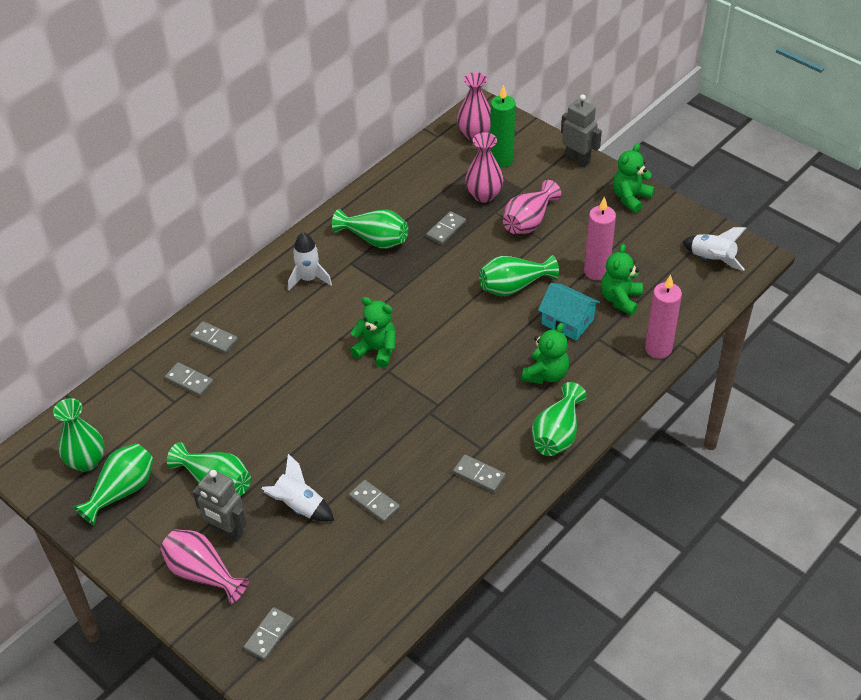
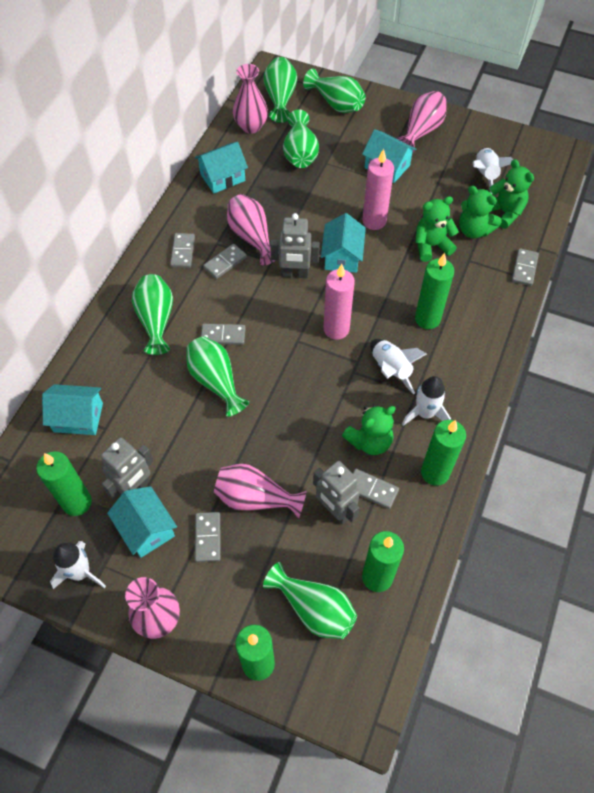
green candle: 1 -> 5
grey robot: 2 -> 3
pink vase: 4 -> 5
turquoise house: 1 -> 5
white rocket: 3 -> 4

